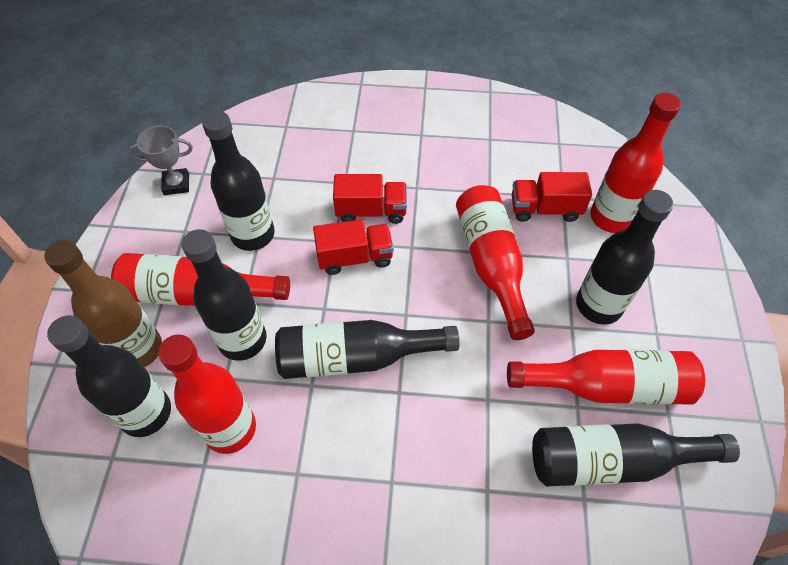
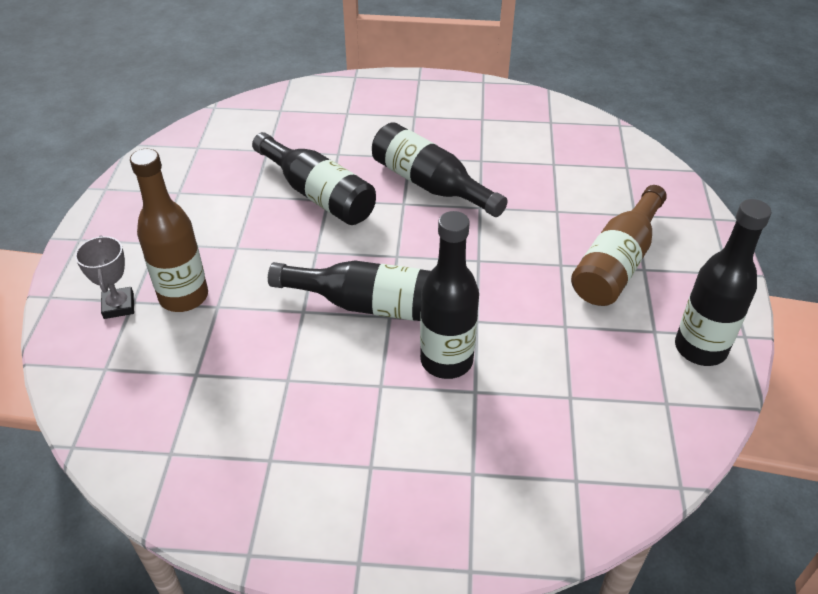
black bottle: 6 -> 5
brown bottle: 1 -> 2
red bottle: 5 -> 0
red truck: 3 -> 0

